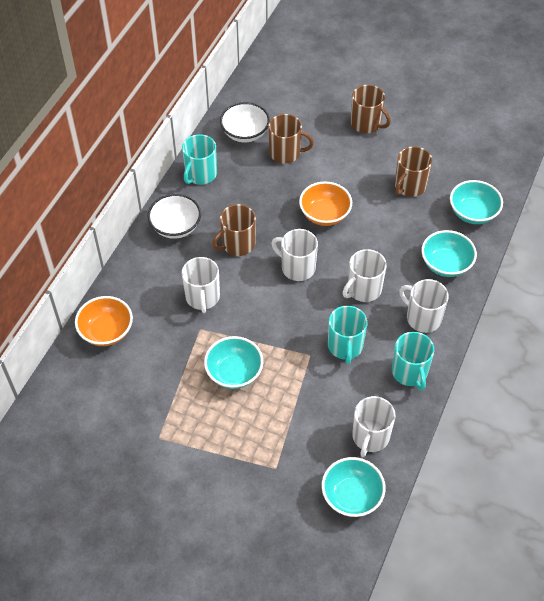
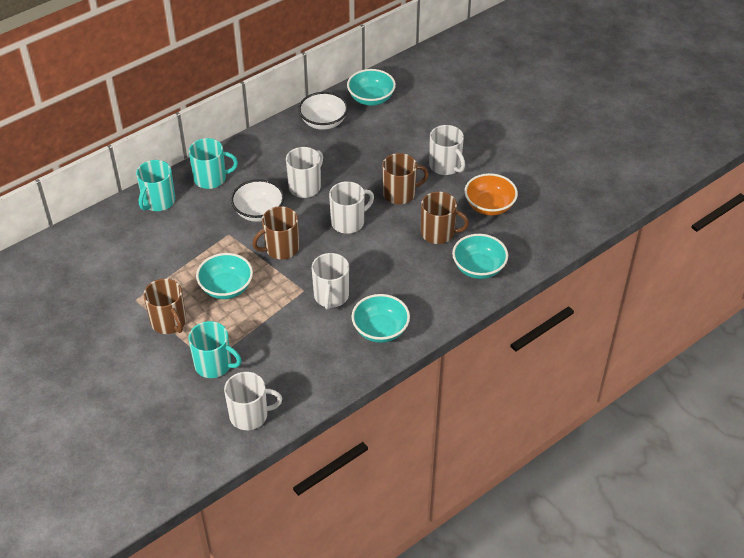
orange bowl: 2 -> 1

